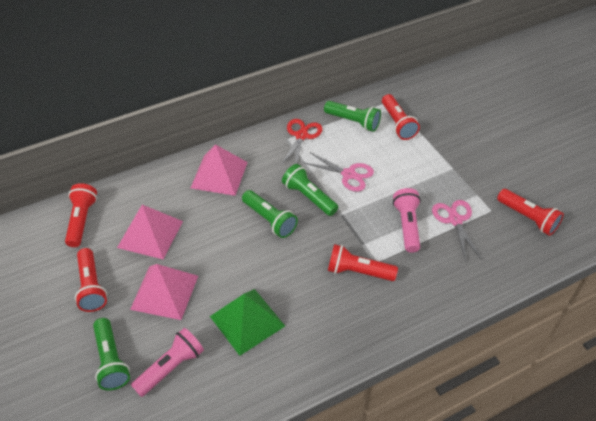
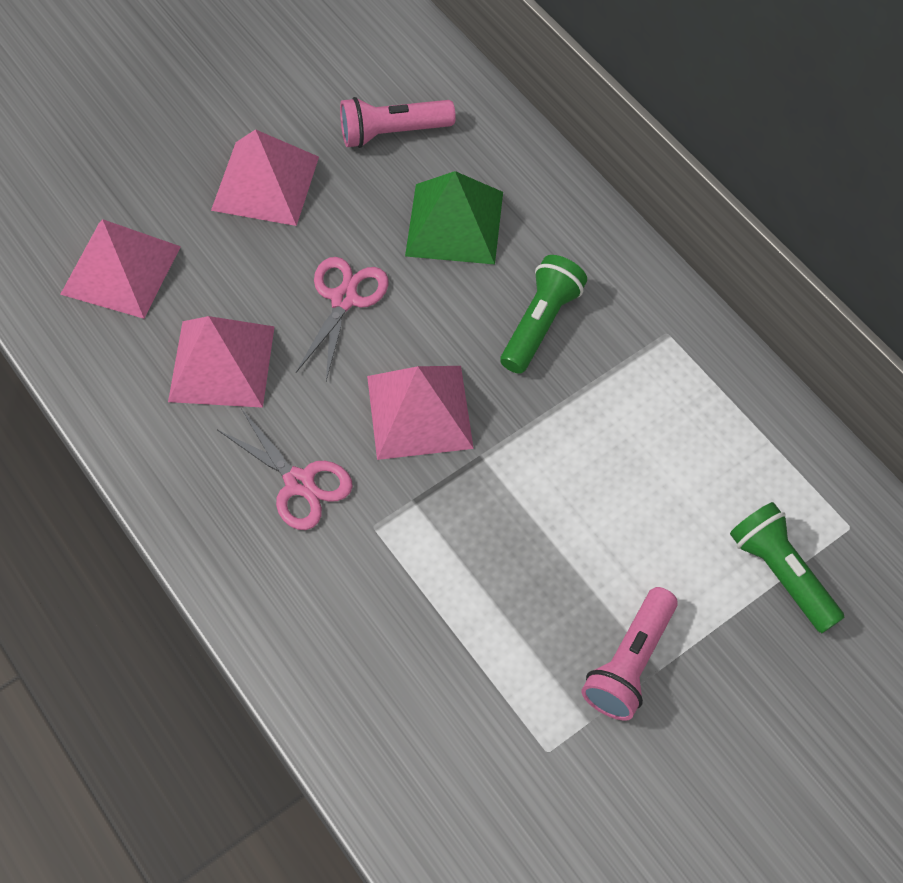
green flashlight: 4 -> 2
pink pyramid: 3 -> 4
red flashlight: 5 -> 0
red scissors: 1 -> 0

